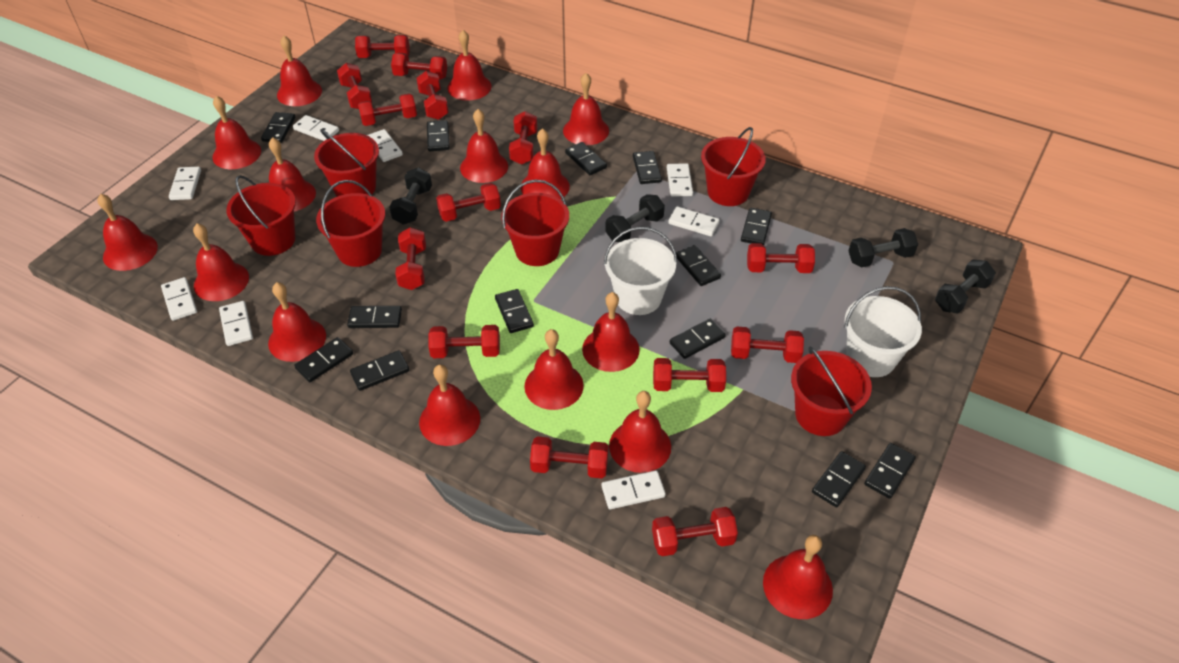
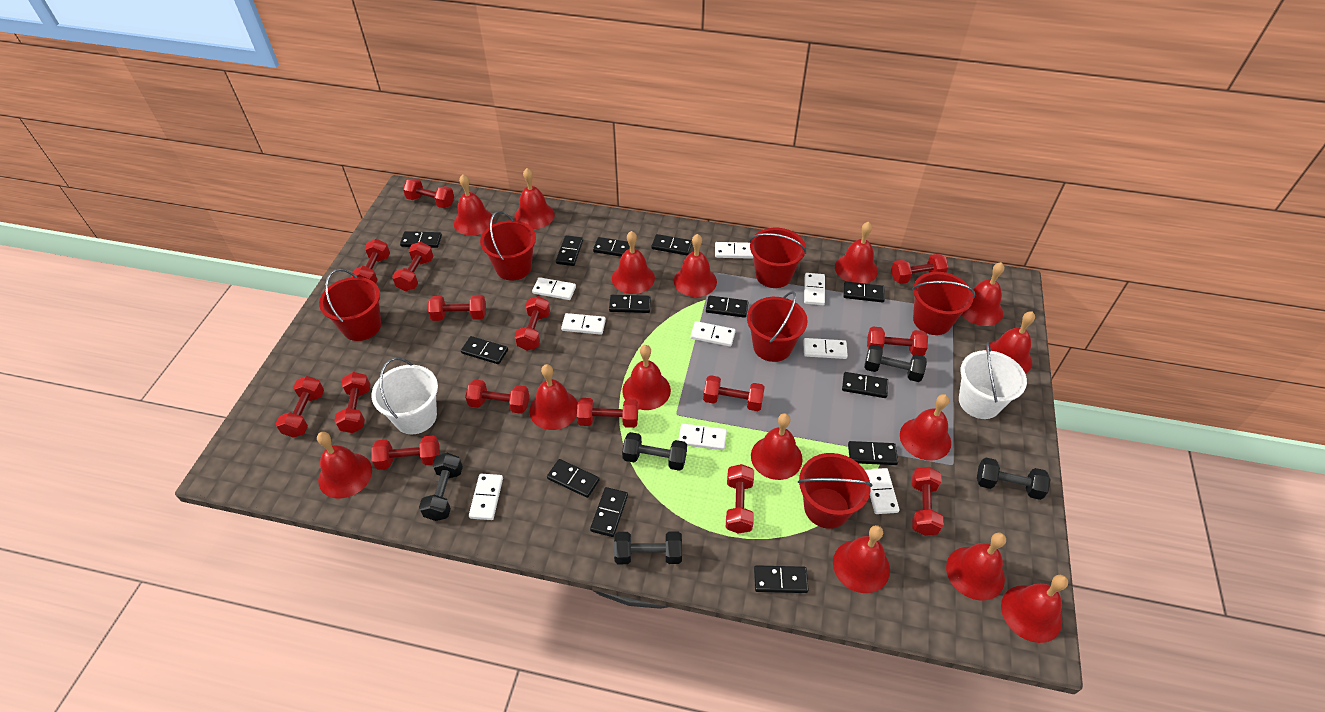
black dumbbell: 4 -> 5
red dumbbell: 14 -> 15
white domino: 8 -> 9

